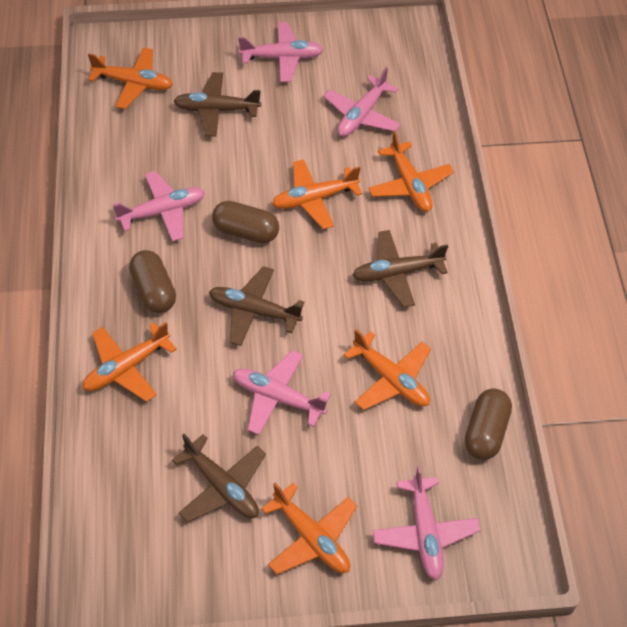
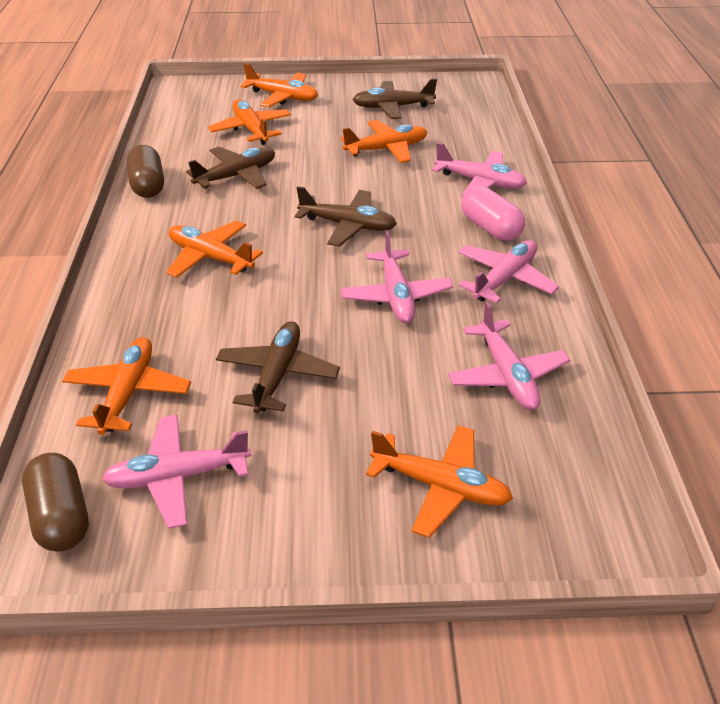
brown capsule: 3 -> 2
pink capsule: 0 -> 1

